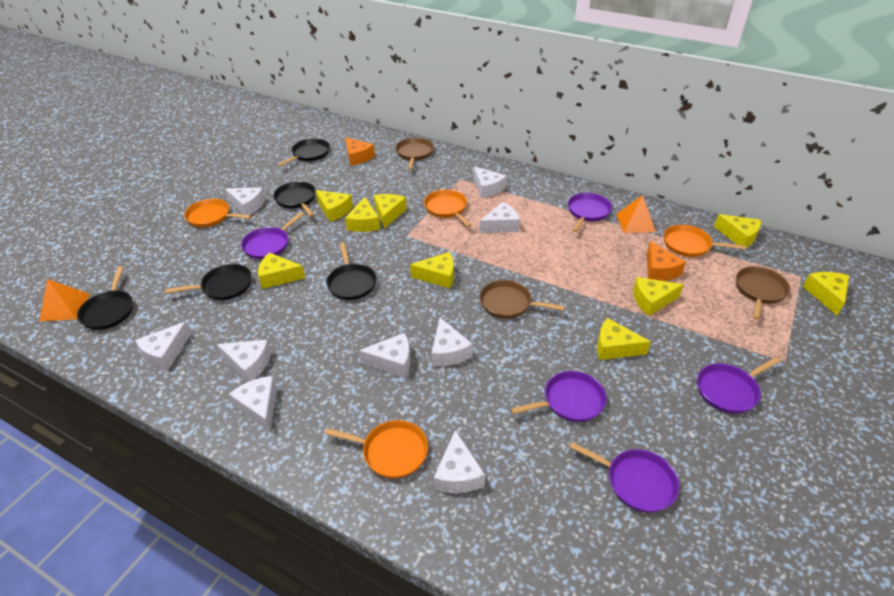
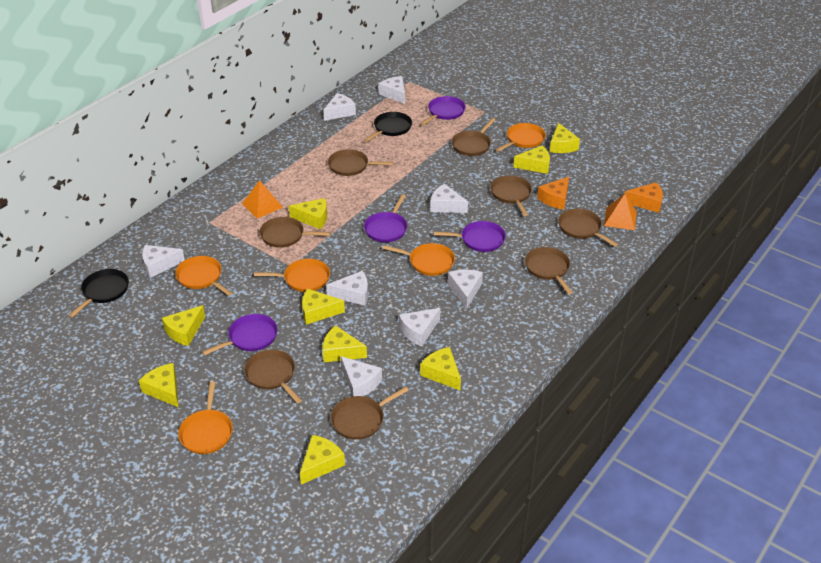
black pan: 5 -> 2
brown pan: 3 -> 8
orange pan: 4 -> 5
purple pan: 5 -> 4
white cheese: 9 -> 8

